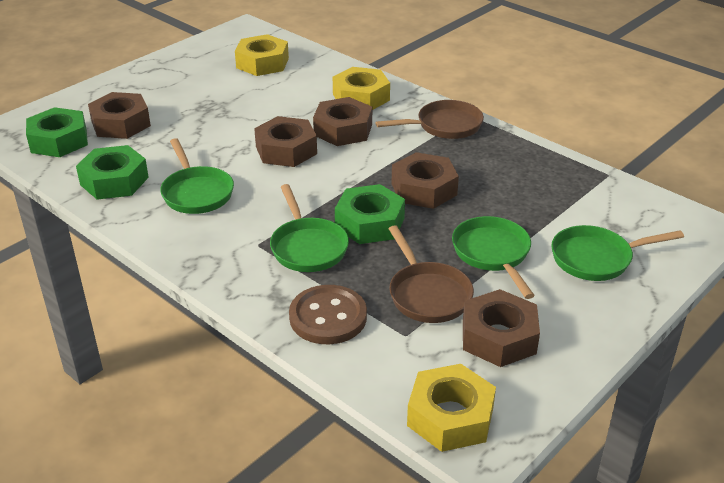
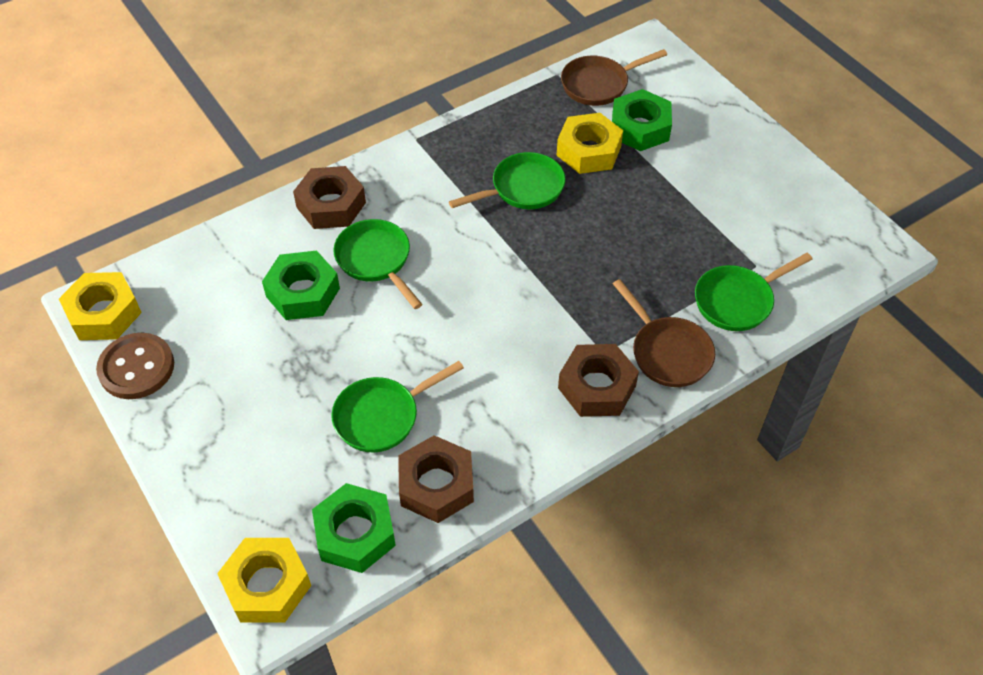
brown nut: 5 -> 3

